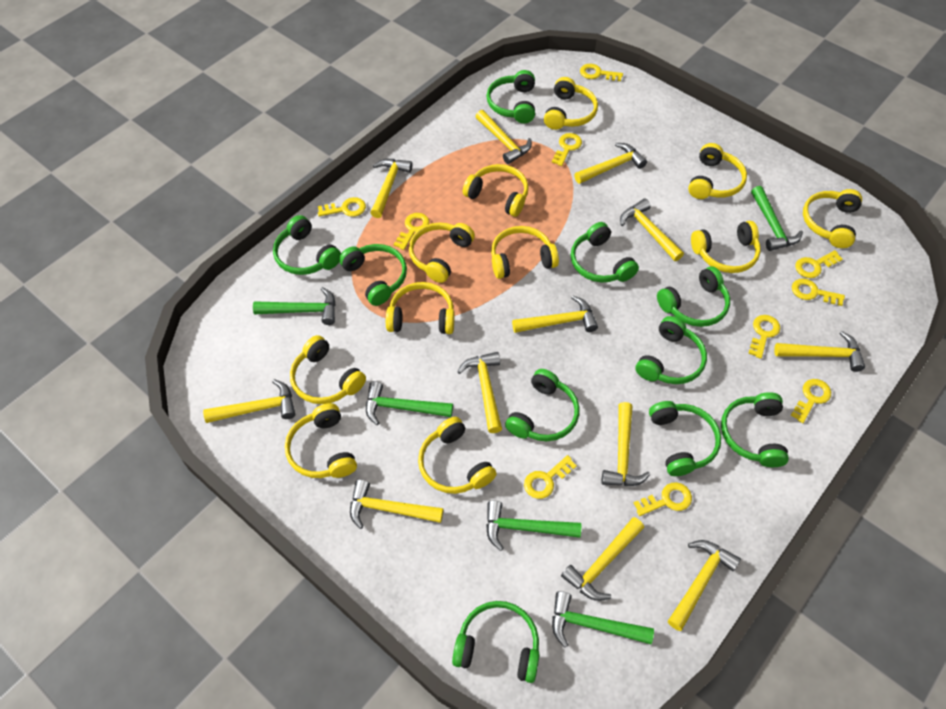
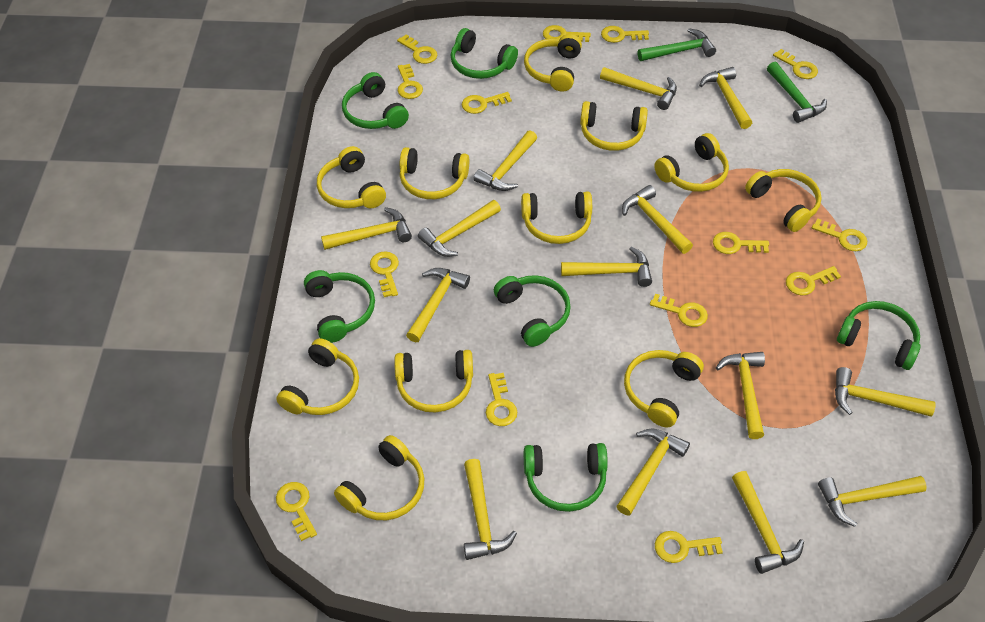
green hammer: 5 -> 2
green headphones: 10 -> 6
yellow hammer: 12 -> 14
yellow key: 10 -> 14

